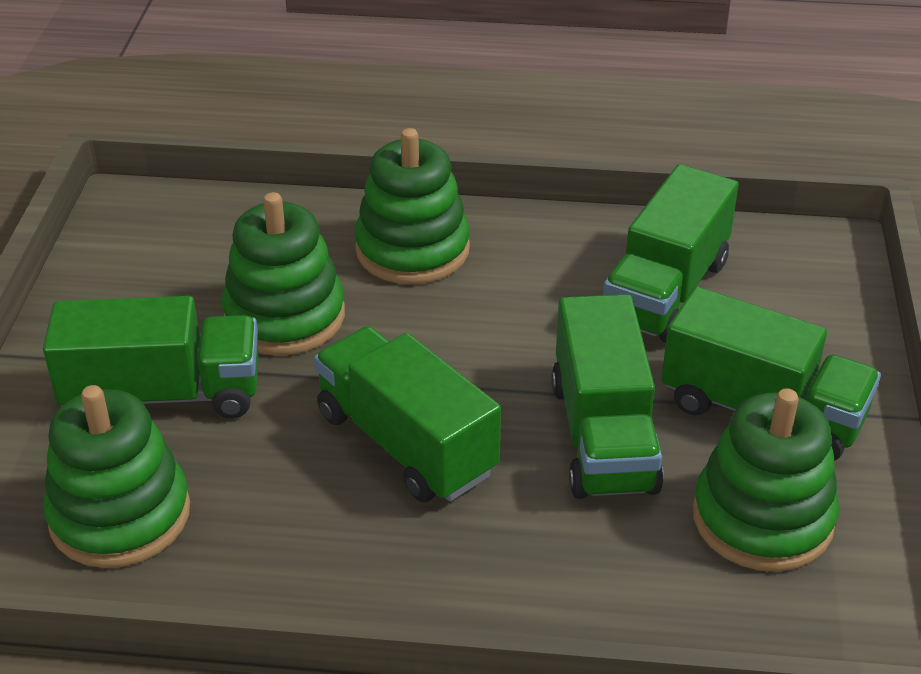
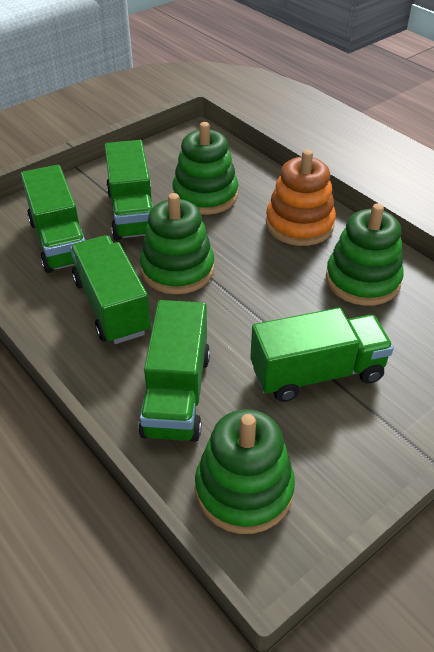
orange stacking toy: 0 -> 1

